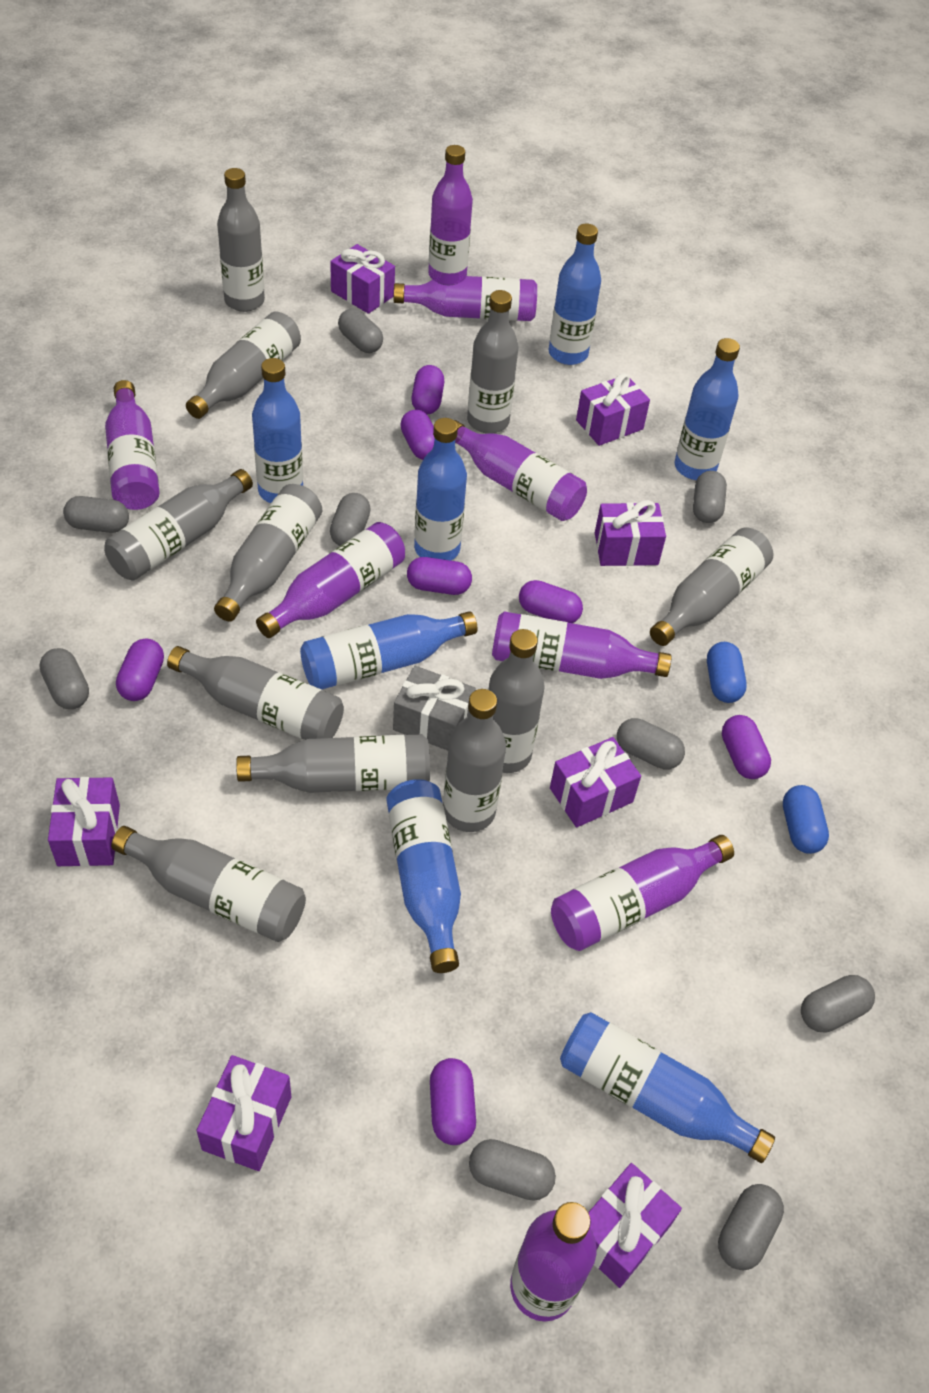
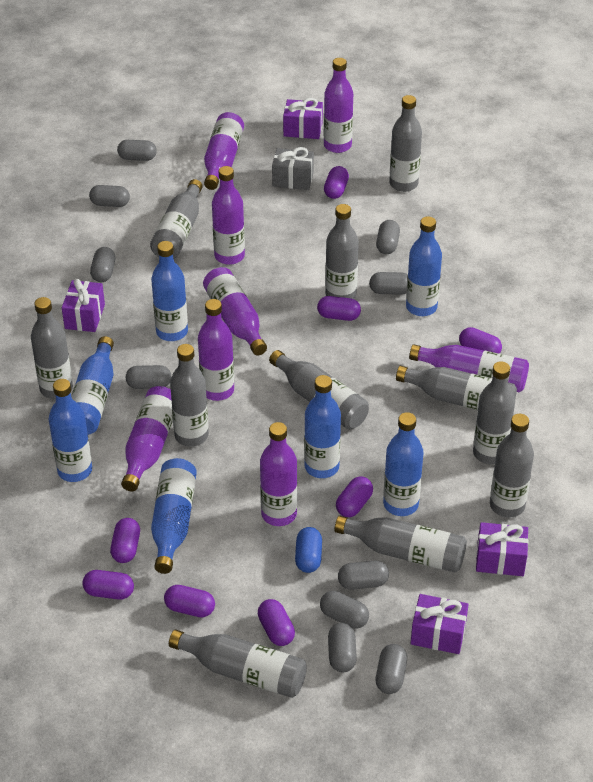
blue capsule: 2 -> 1
grey capsule: 9 -> 10
purple capsule: 7 -> 8
purple gift: 7 -> 4

